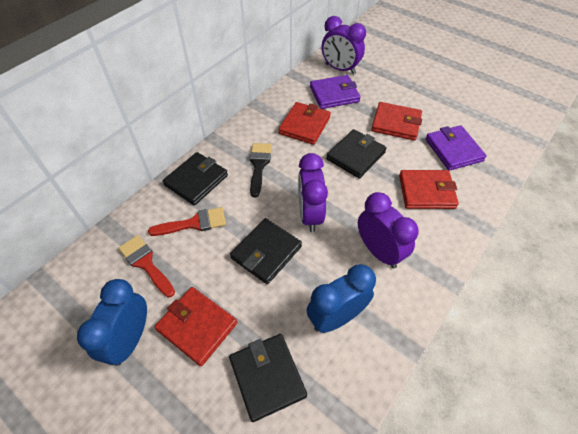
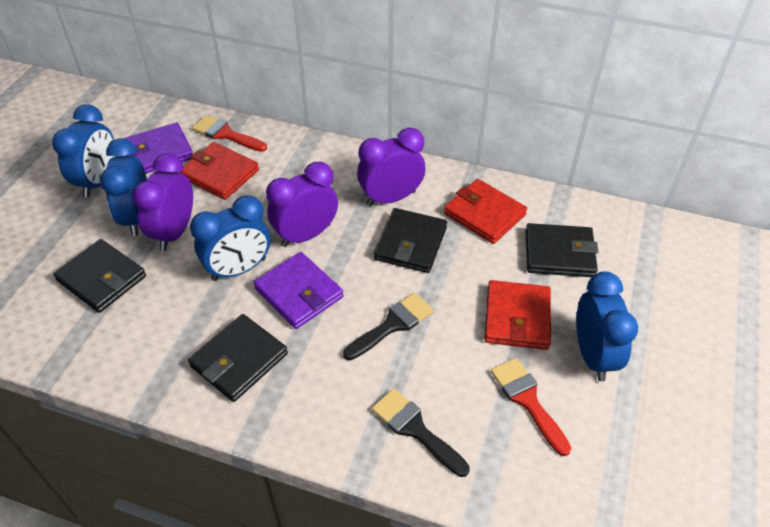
black brush: 1 -> 2
blue clock: 2 -> 4
red wallet: 4 -> 3

